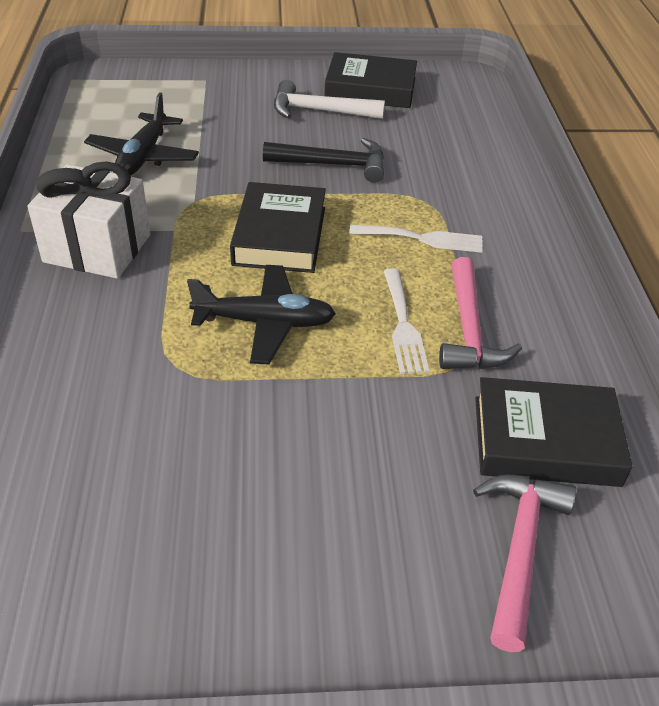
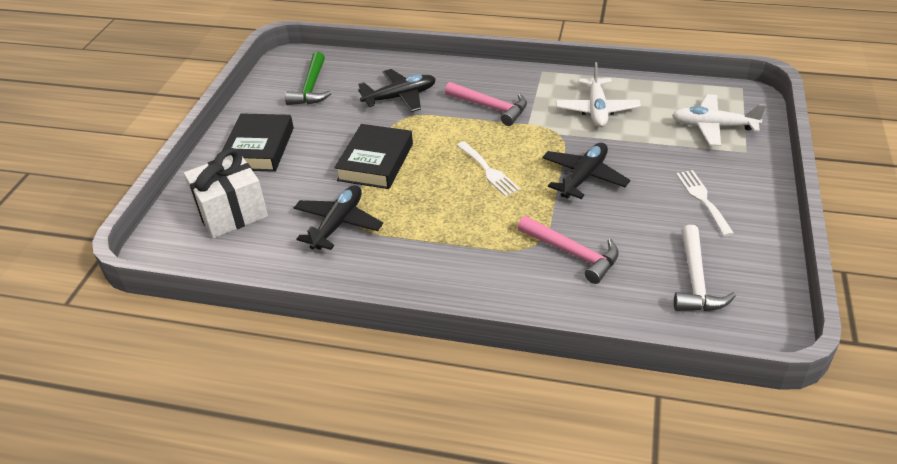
black book: 3 -> 2
black hammer: 1 -> 0
black plane: 2 -> 3
green hammer: 0 -> 1
white plane: 0 -> 2

